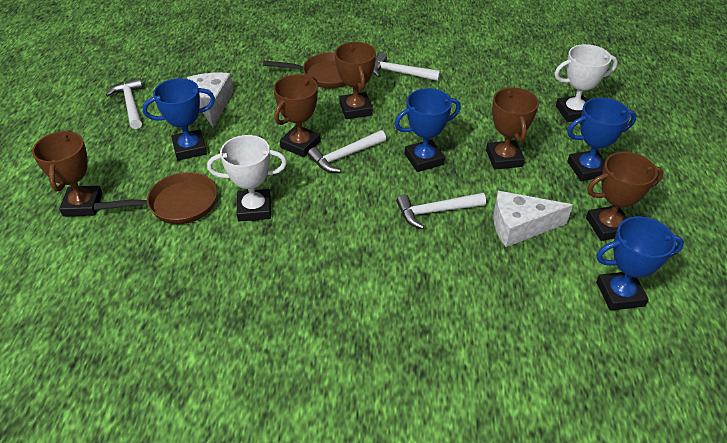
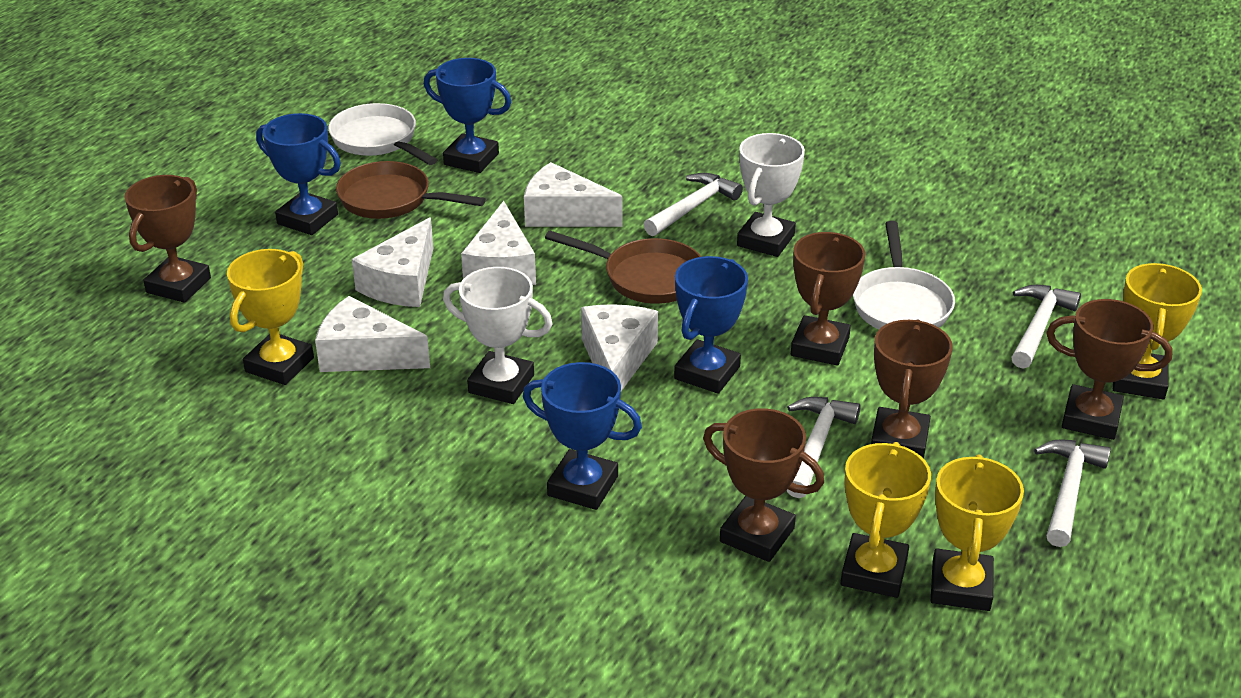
white cheese: 2 -> 5
white pan: 0 -> 2
yellow trophy: 0 -> 4

